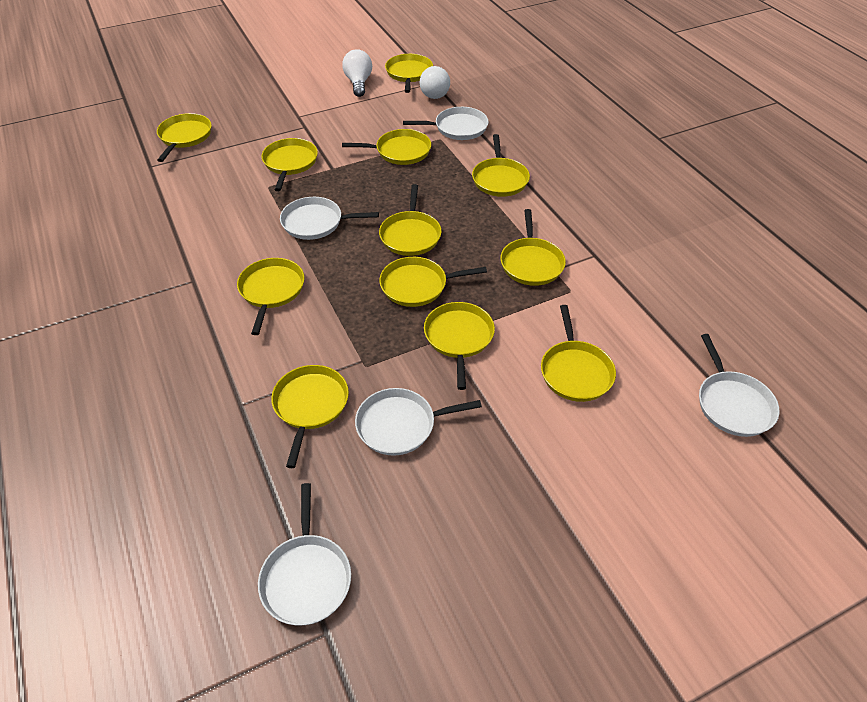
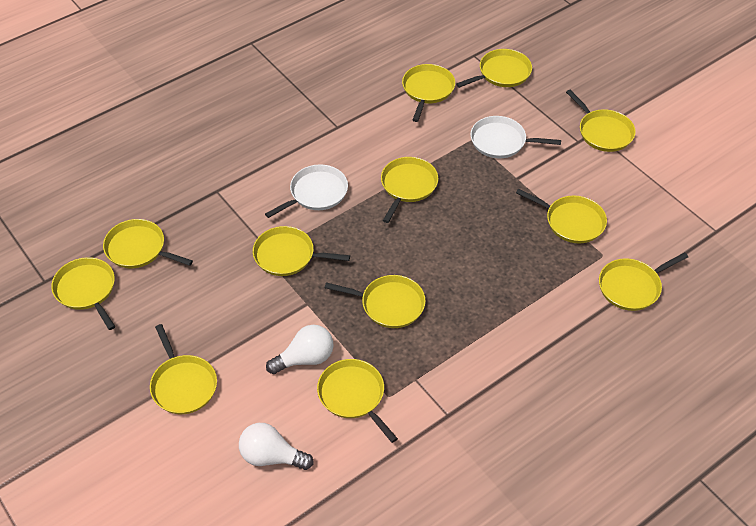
white pan: 5 -> 2

